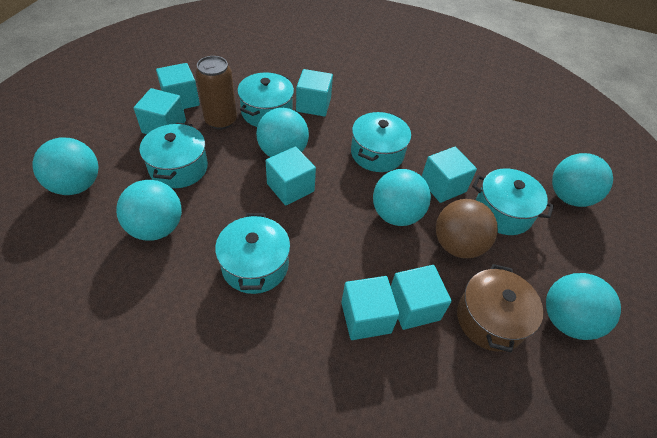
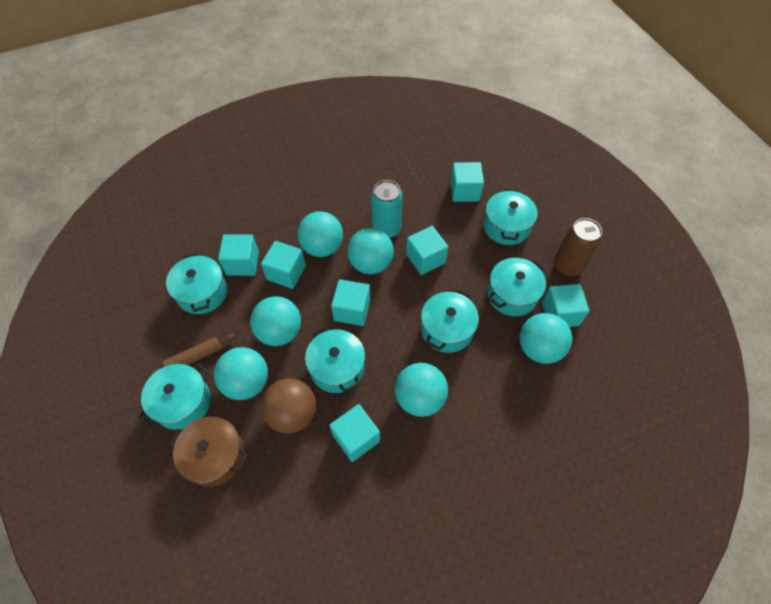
brown rolling pin: 0 -> 1
turquoise can: 0 -> 1
turquoise pot: 5 -> 6

